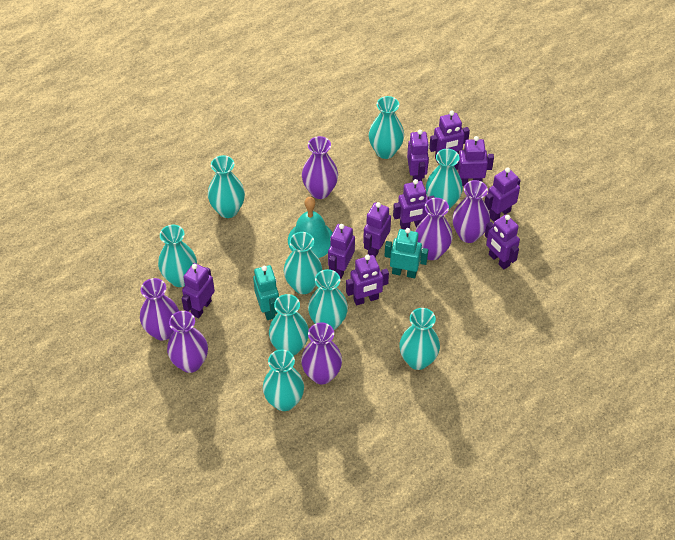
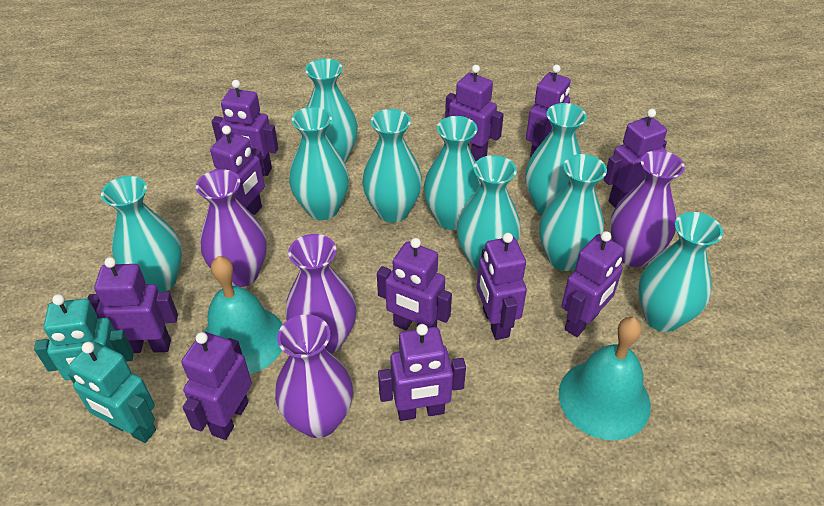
purple robot: 10 -> 11
purple vase: 6 -> 4
turquoise bell: 1 -> 2

